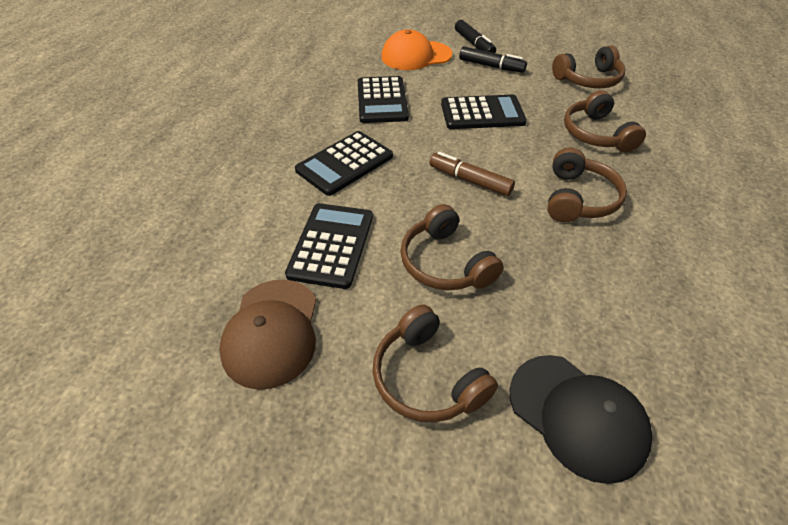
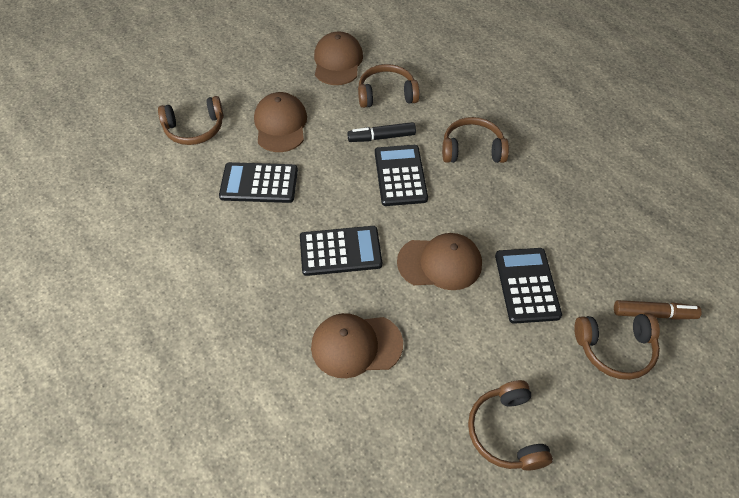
black cap: 1 -> 0
black marker: 2 -> 1
brown cap: 1 -> 4
orange cap: 1 -> 0

